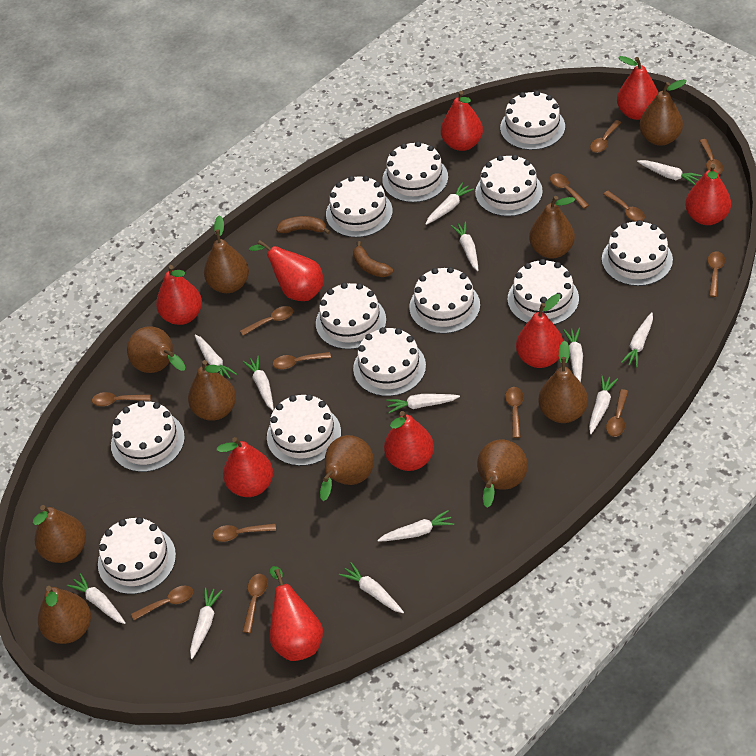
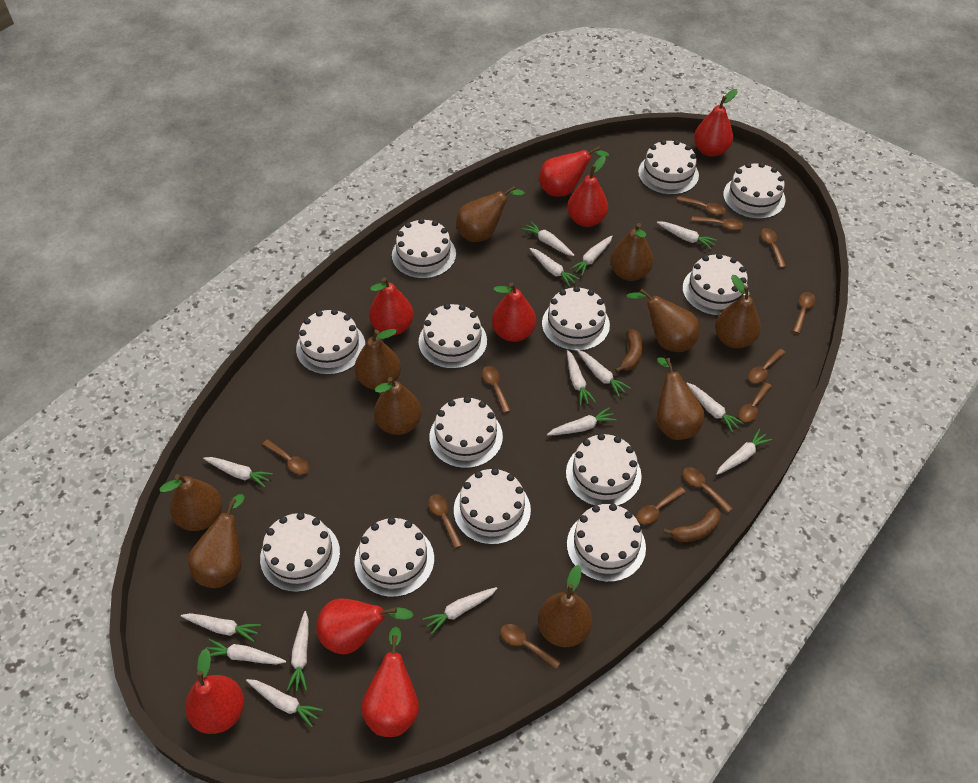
brown spoon: 13 -> 12
red pear: 9 -> 8
white cake: 12 -> 13
white carrot: 13 -> 15

